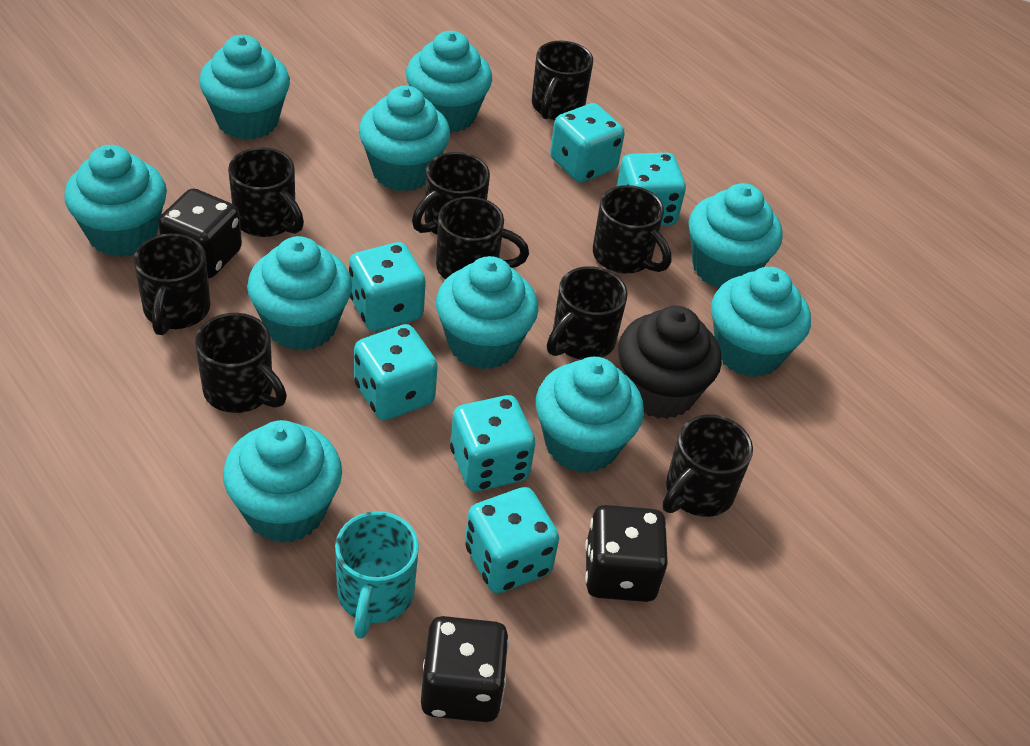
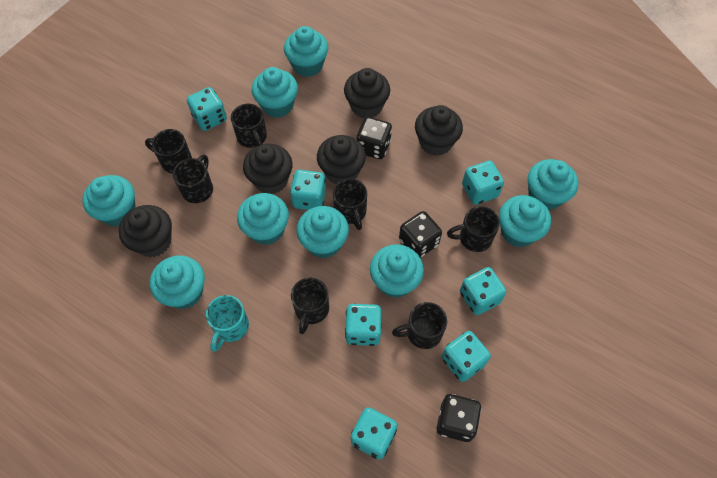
black cupcake: 1 -> 5
black mug: 9 -> 7
turquoise cupcake: 10 -> 9
turquoise dice: 6 -> 7

